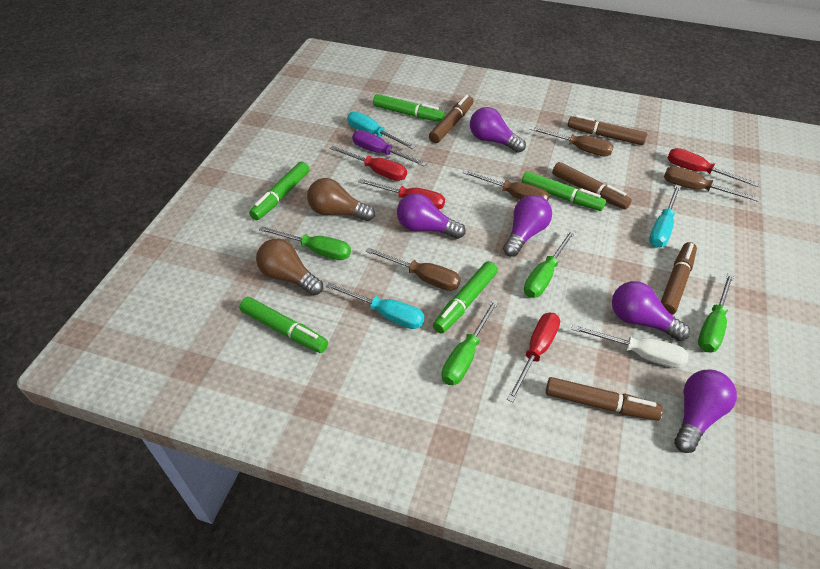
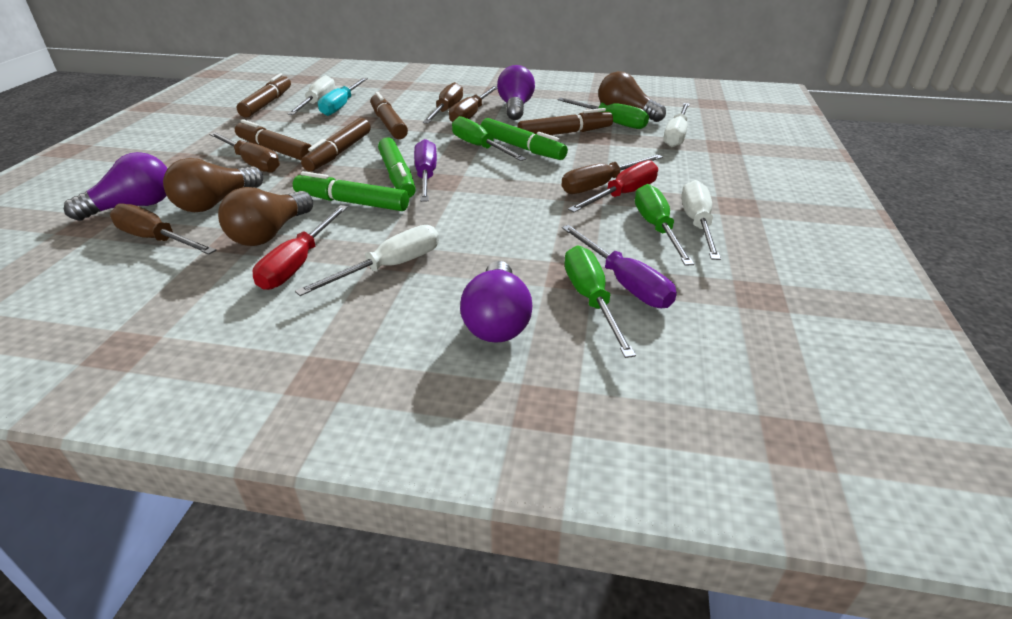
brown light bulb: 2 -> 3
brown screwdriver: 4 -> 5
green marker: 5 -> 3
purple light bulb: 5 -> 3
purple screwdriver: 1 -> 2
red screwdriver: 4 -> 2
turquoise screwdriver: 3 -> 1
white screwdriver: 1 -> 4

